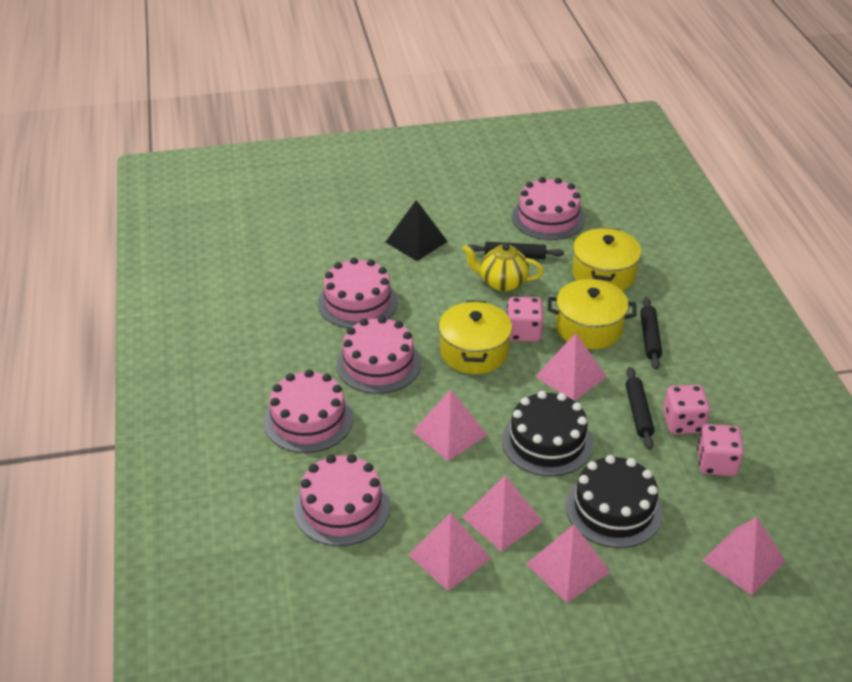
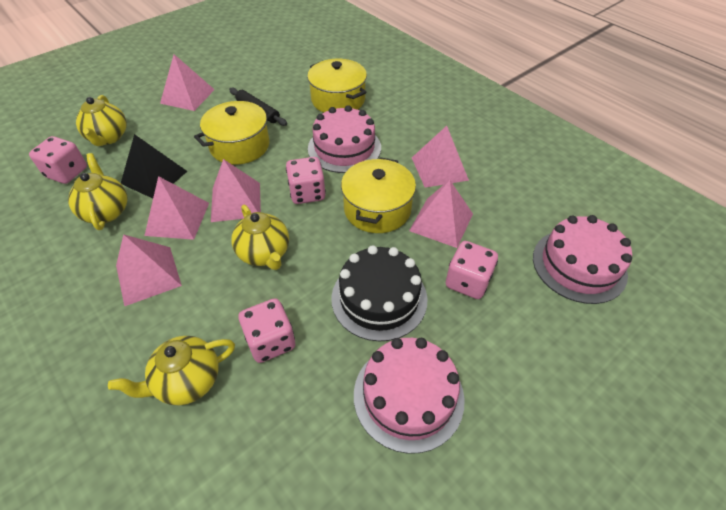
black cake: 2 -> 1
black rolling pin: 3 -> 1
pink cake: 5 -> 3
pink dice: 3 -> 4
yellow teapot: 1 -> 4

